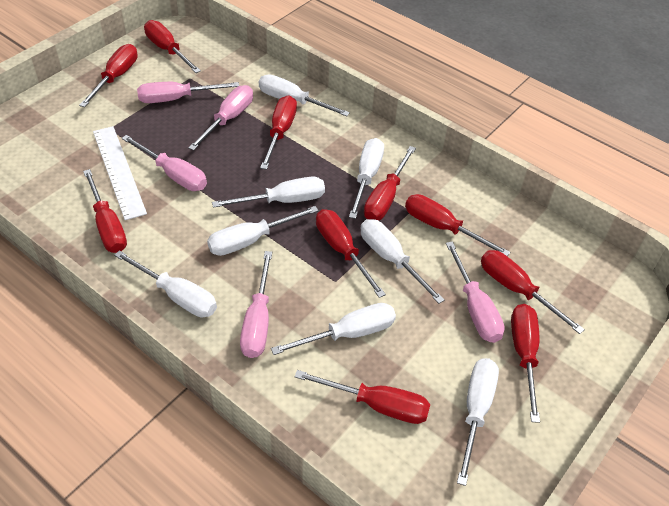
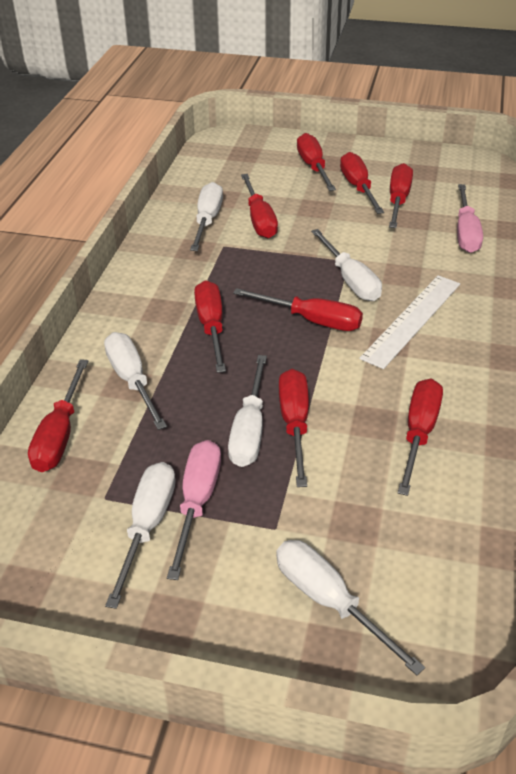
pink screwdriver: 5 -> 2
red screwdriver: 10 -> 9
white screwdriver: 8 -> 6

